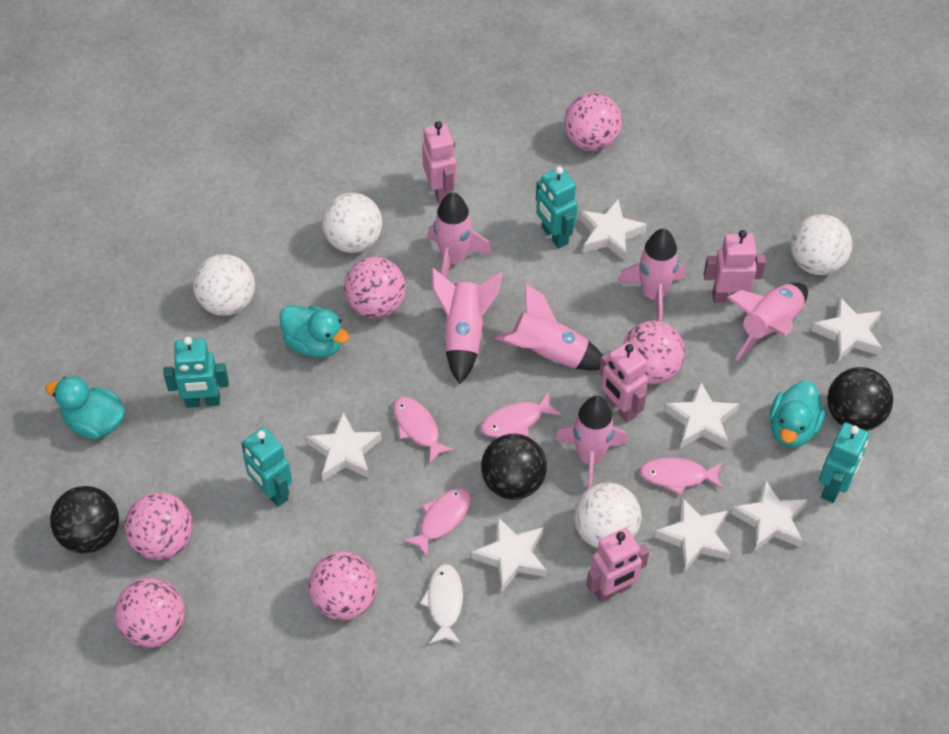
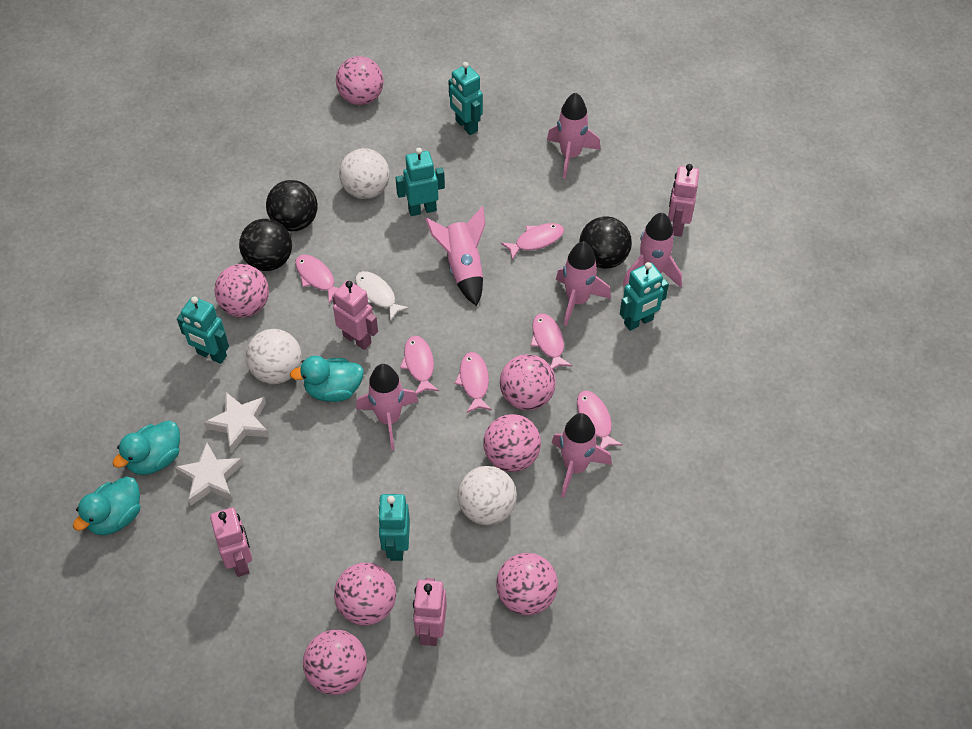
pink ball: 6 -> 7
pink fish: 4 -> 6
turquoise robot: 4 -> 5
white ball: 4 -> 3
white star: 7 -> 2

